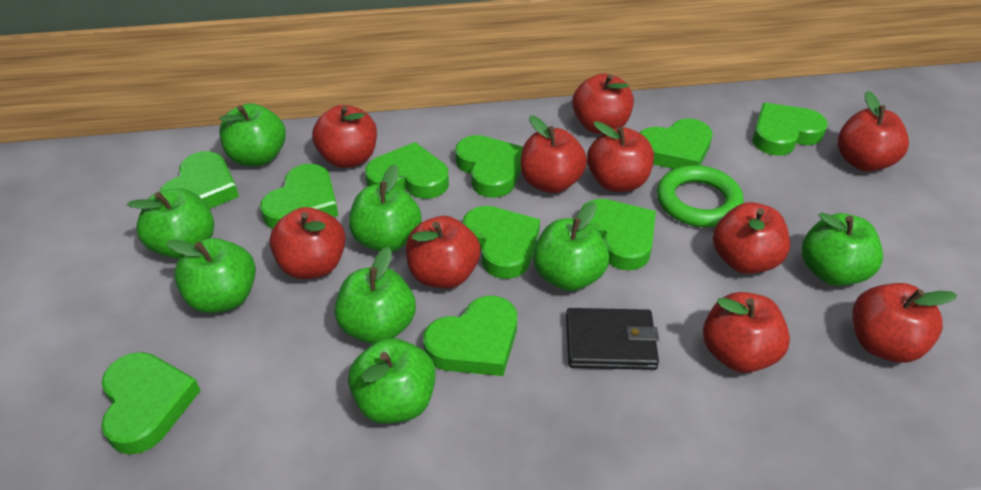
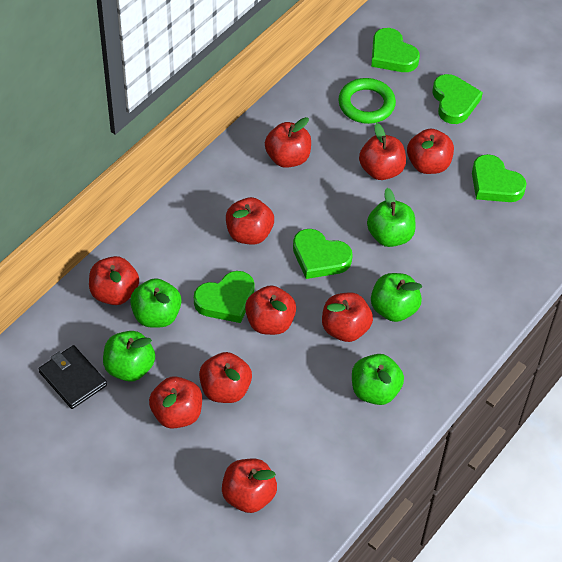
green apple: 8 -> 5
green heart: 10 -> 5

